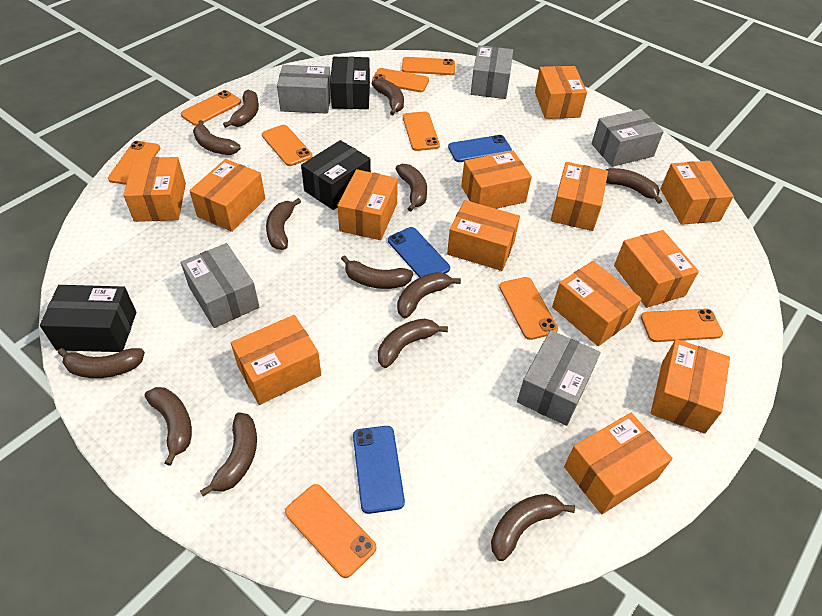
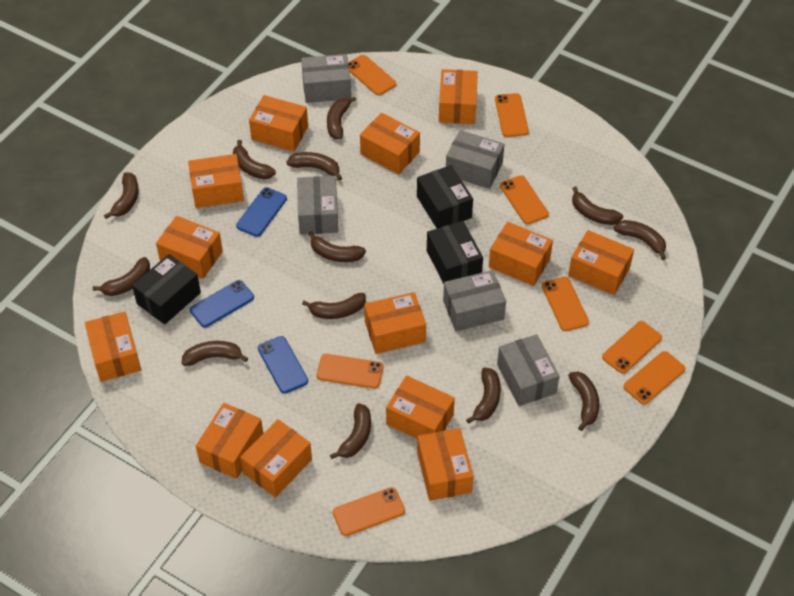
orange phone: 9 -> 8

